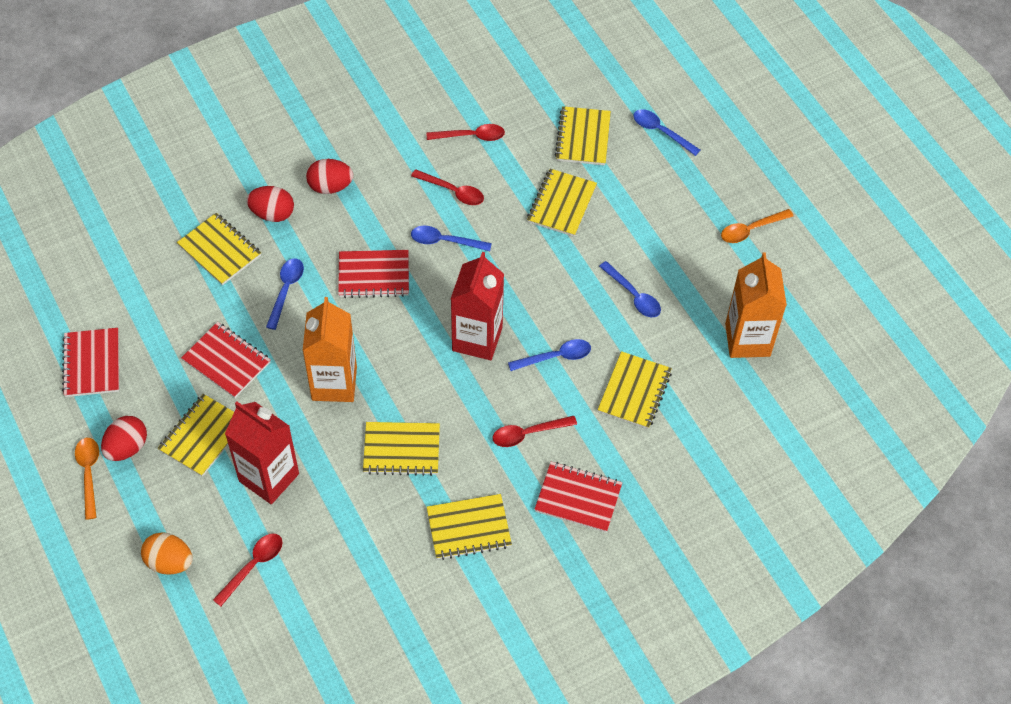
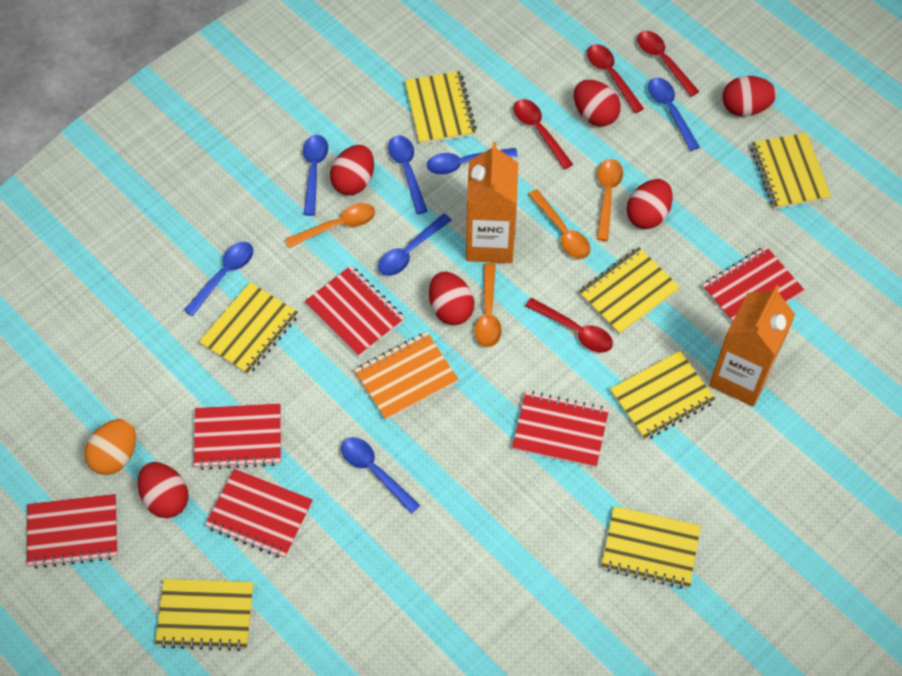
blue spoon: 5 -> 7
orange notebook: 0 -> 1
orange spoon: 2 -> 4
red carton: 2 -> 0
red egg: 3 -> 6
red notebook: 4 -> 6

